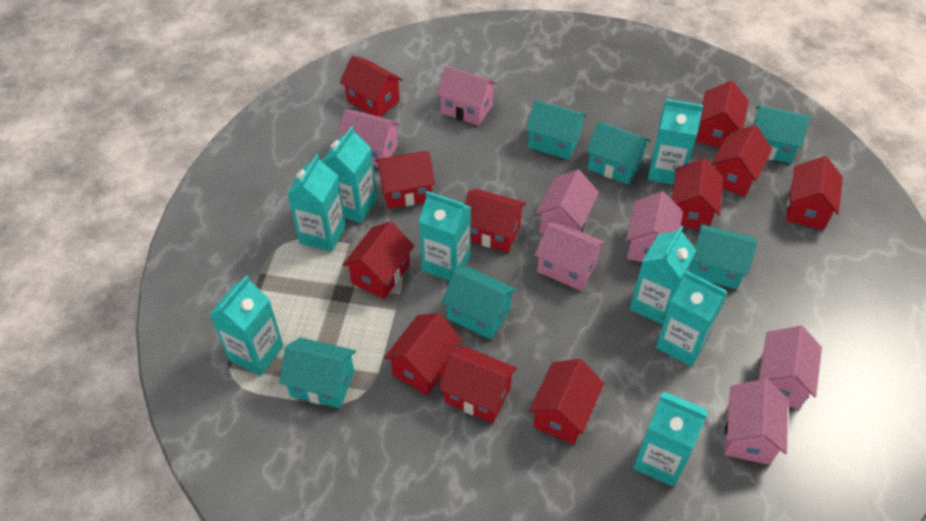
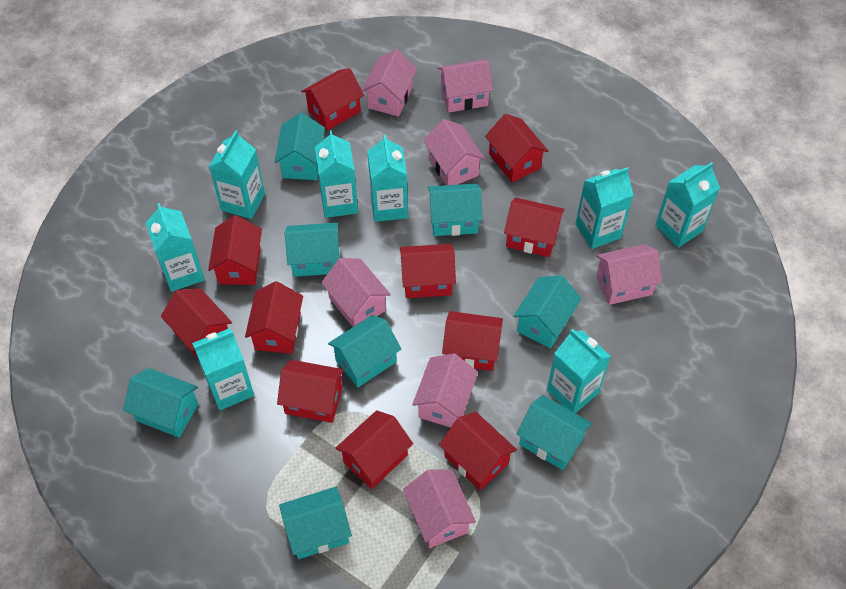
turquoise house: 6 -> 8

